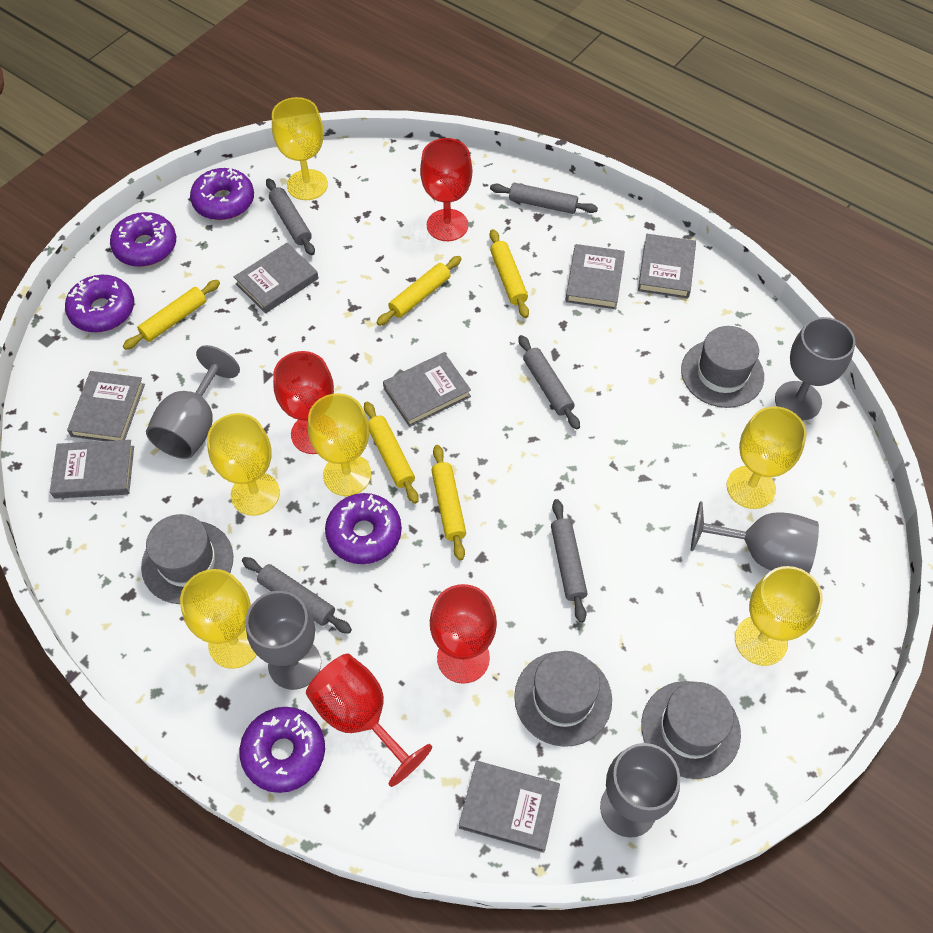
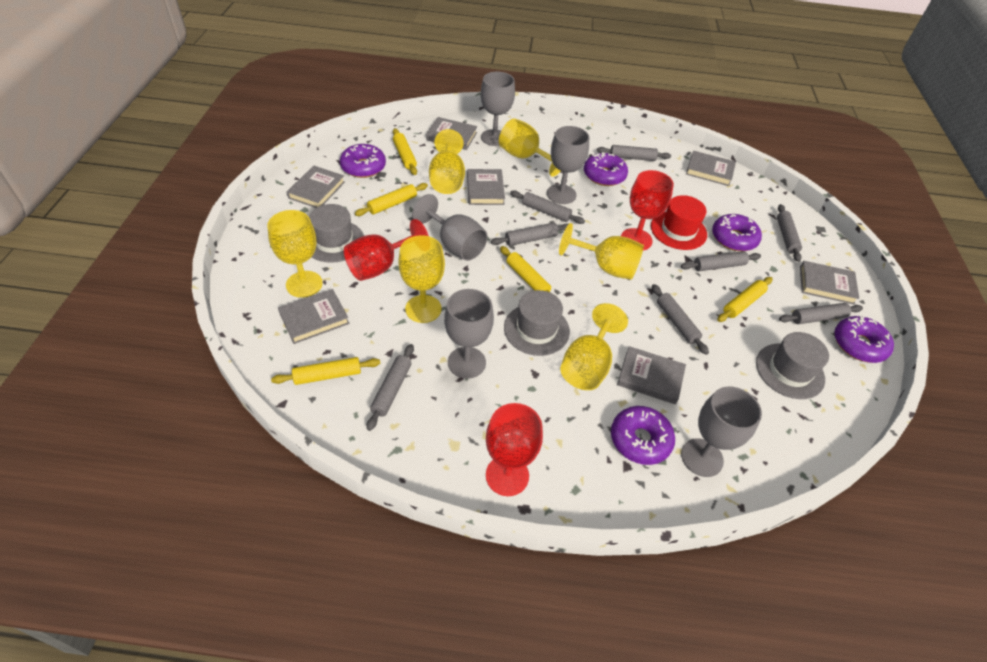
grey hat: 4 -> 3
grey rolling pin: 5 -> 8
red goblet: 4 -> 3
red hat: 0 -> 1

